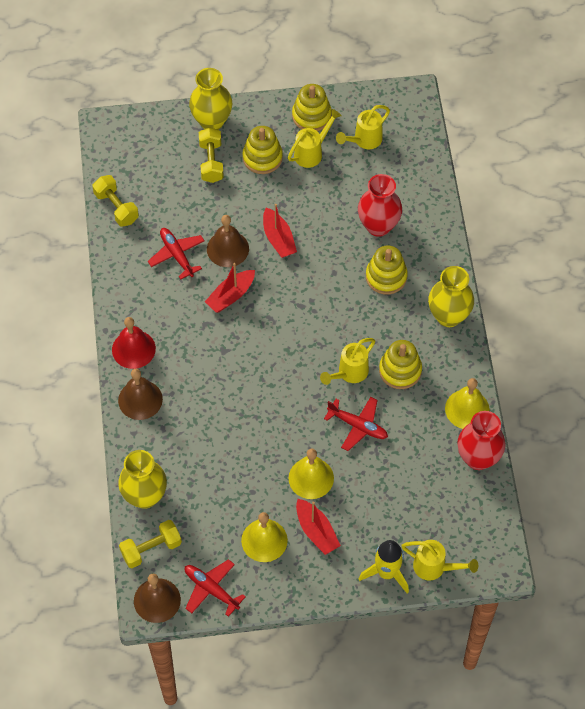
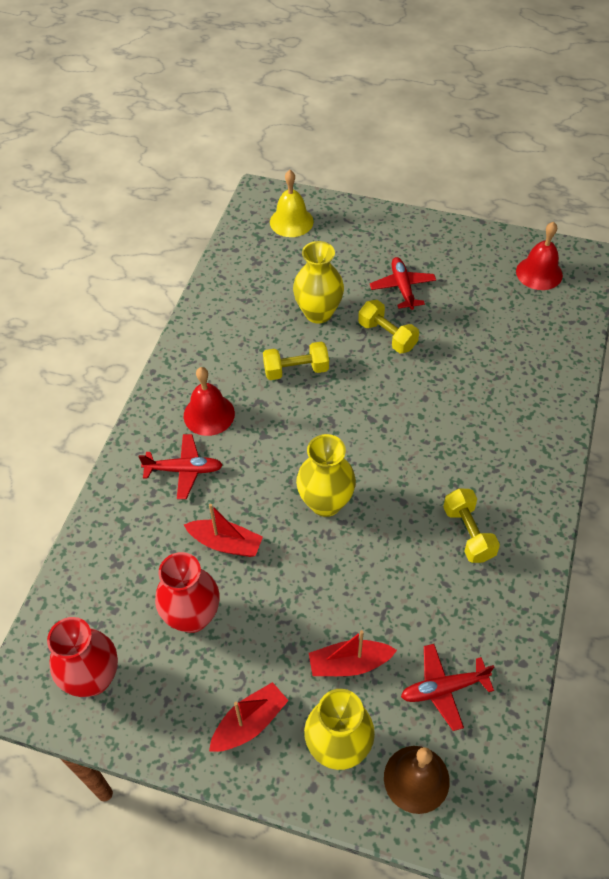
brown bell: 3 -> 1
red bell: 1 -> 2
yellow bell: 3 -> 1
yellow rocket: 1 -> 0
yellow stacking toy: 4 -> 0
yellow watering can: 4 -> 0

